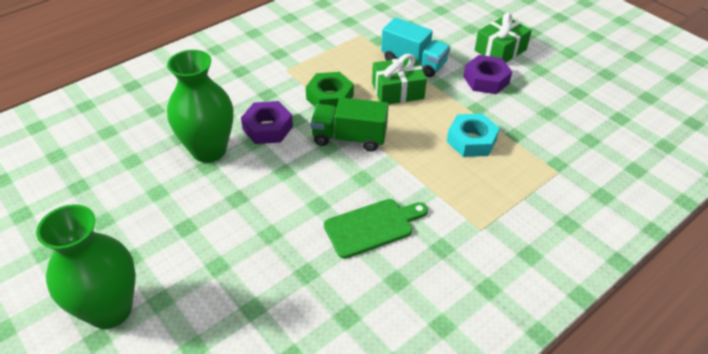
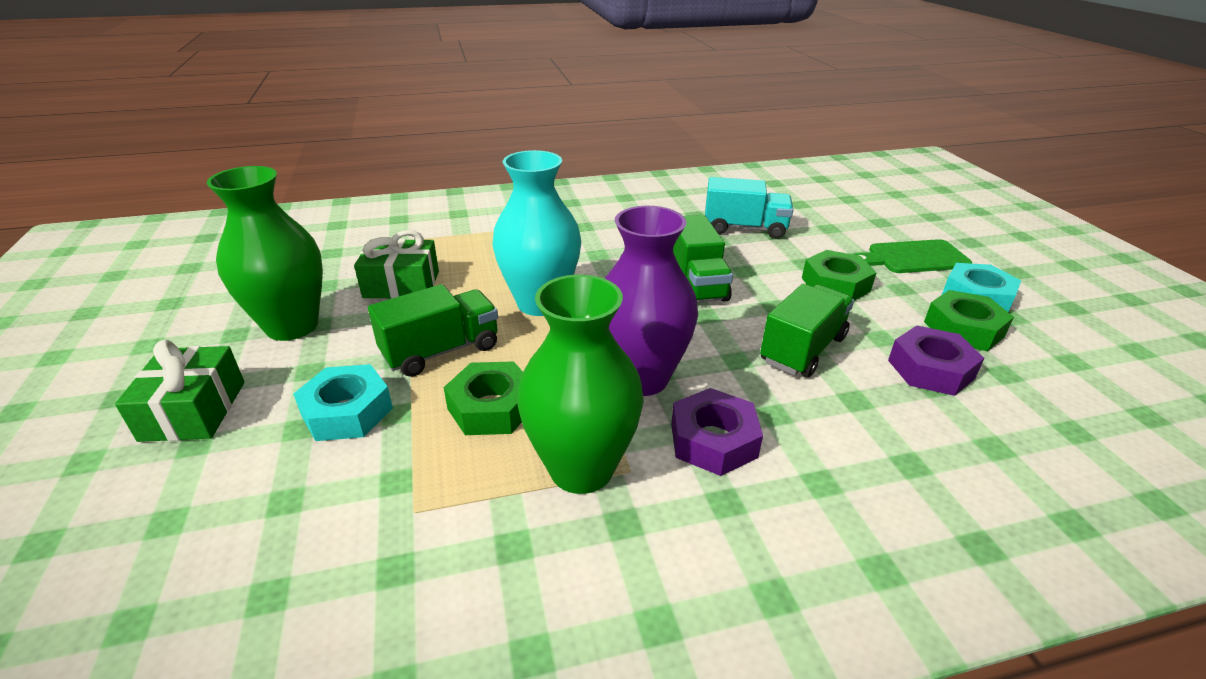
green nut: 1 -> 3
green truck: 1 -> 3
purple vase: 0 -> 1
turquoise nut: 1 -> 2
turquoise vase: 0 -> 1

